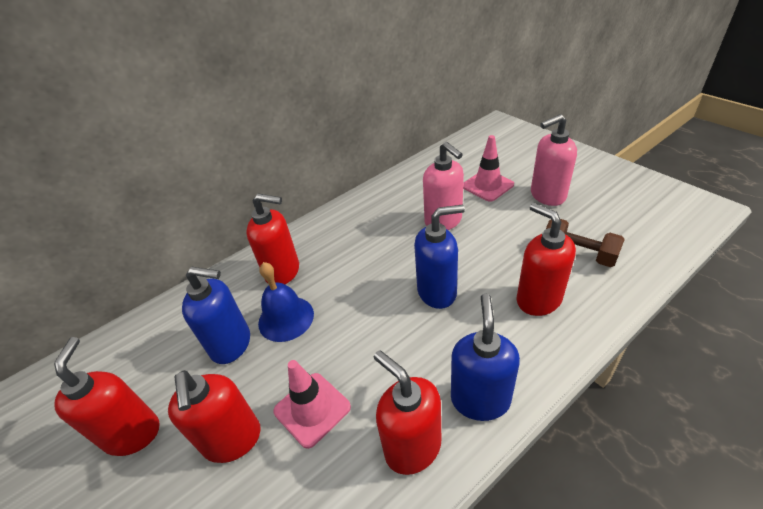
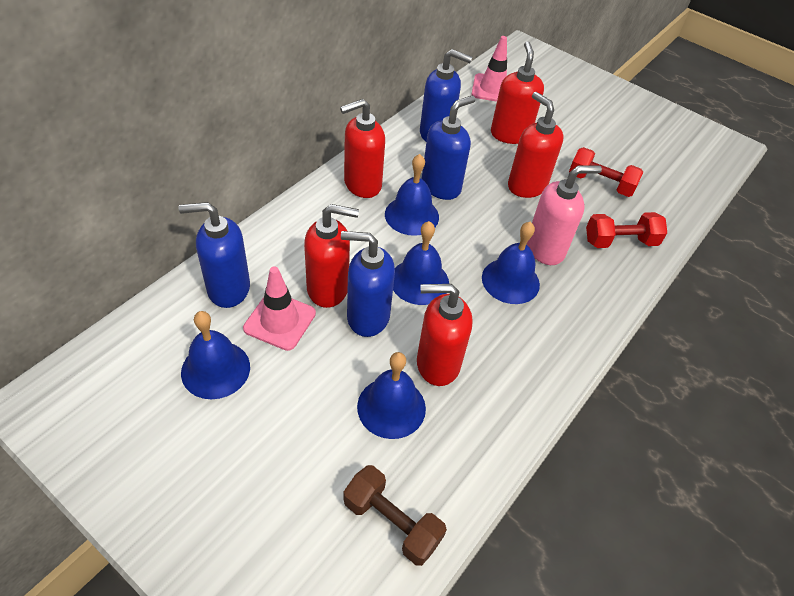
blue bell: 1 -> 5
blue soap dispenser: 3 -> 4
pink soap dispenser: 2 -> 1
red dumbbell: 0 -> 2

